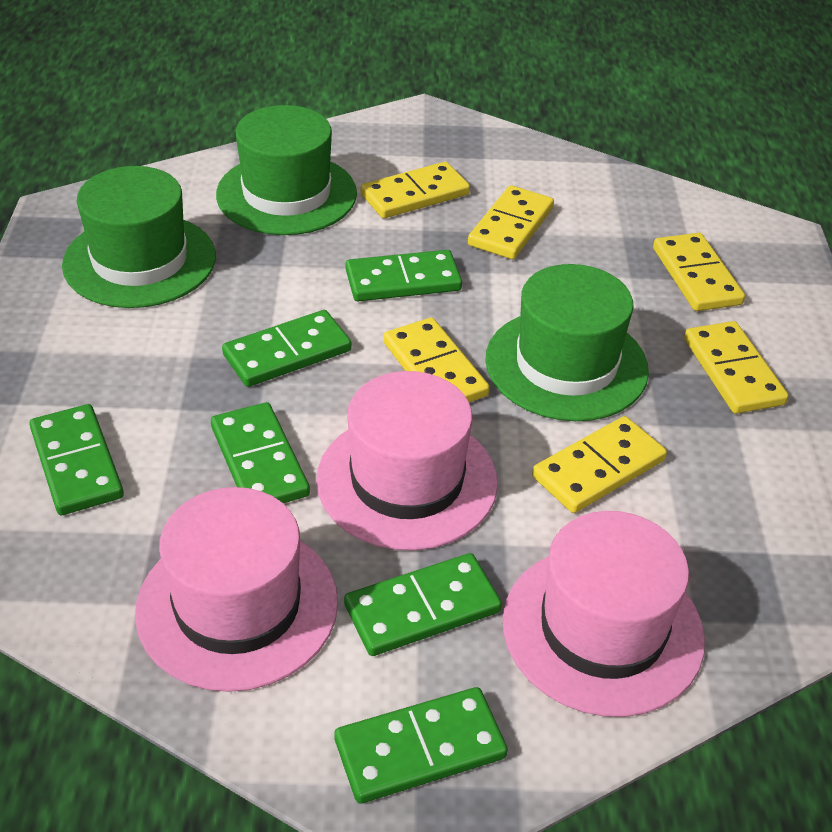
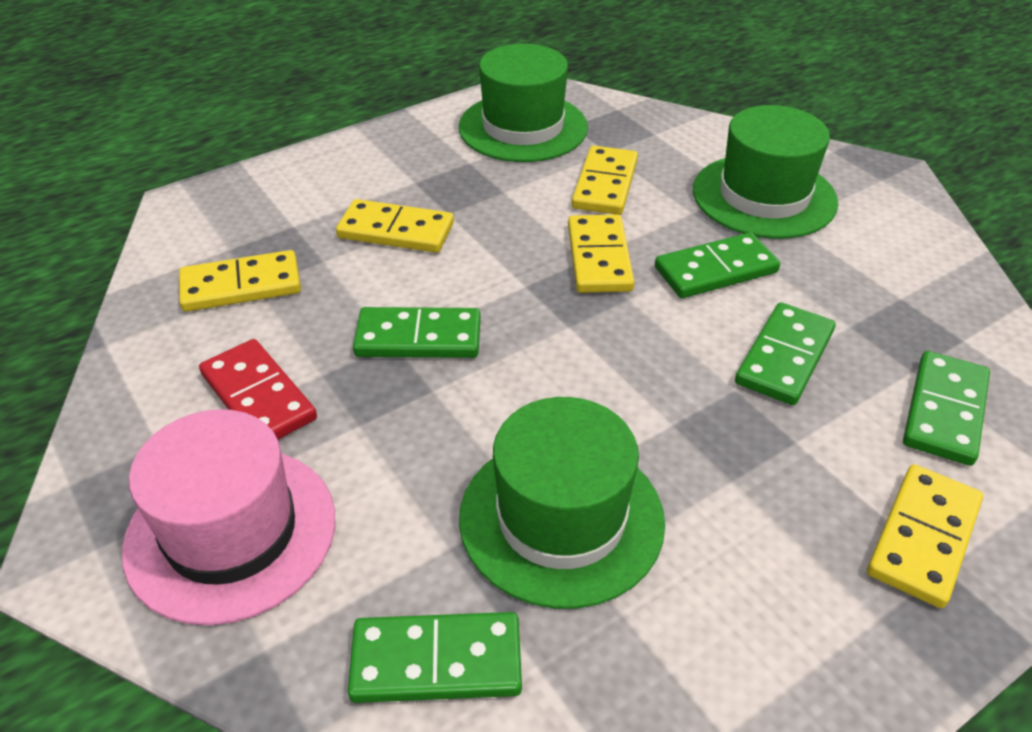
green domino: 6 -> 5
pink hat: 3 -> 1
red domino: 0 -> 1
yellow domino: 6 -> 5

